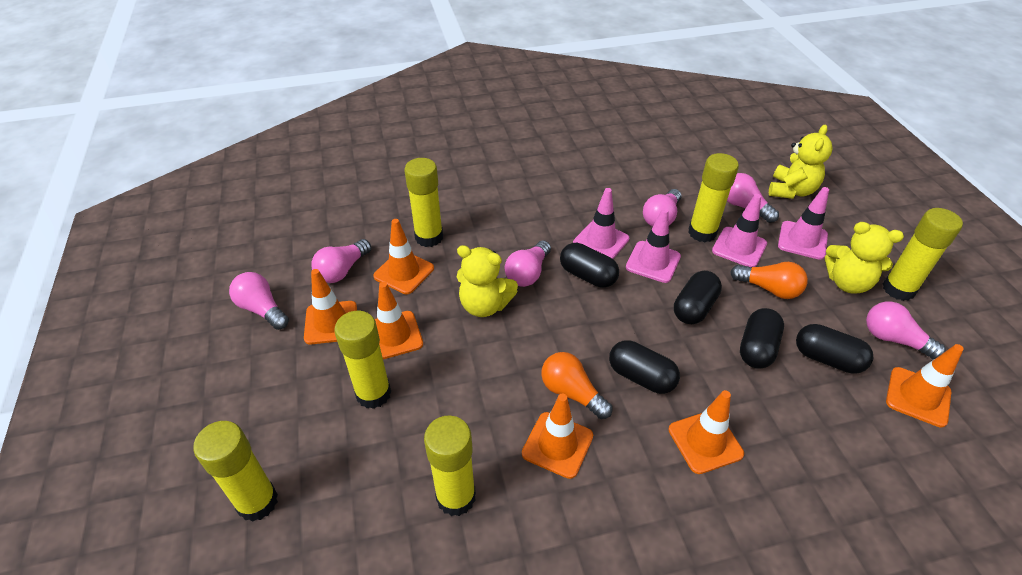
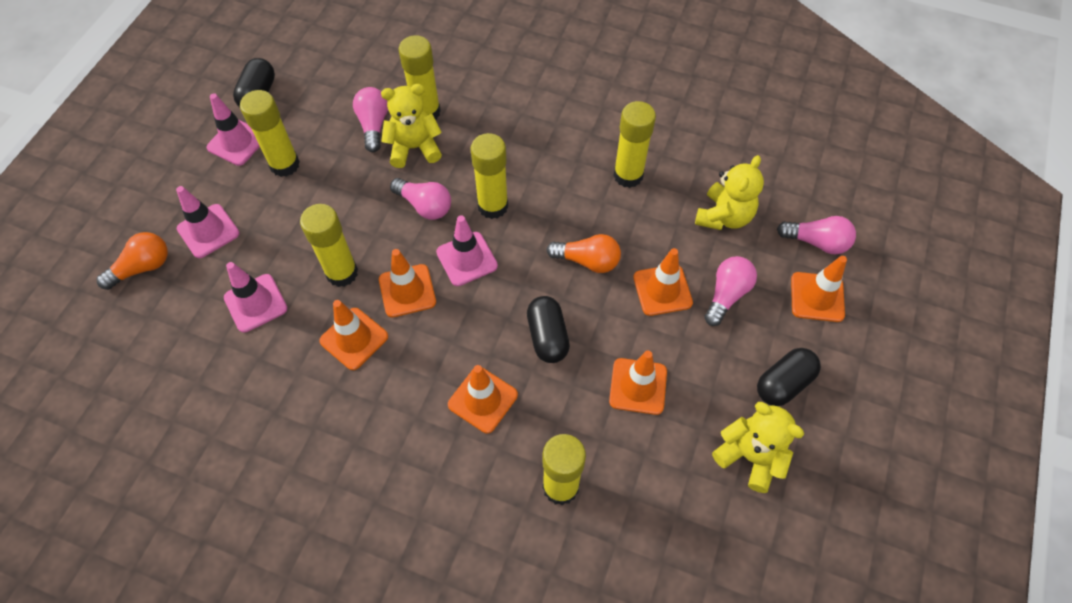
black capsule: 5 -> 3
pink light bulb: 6 -> 4

